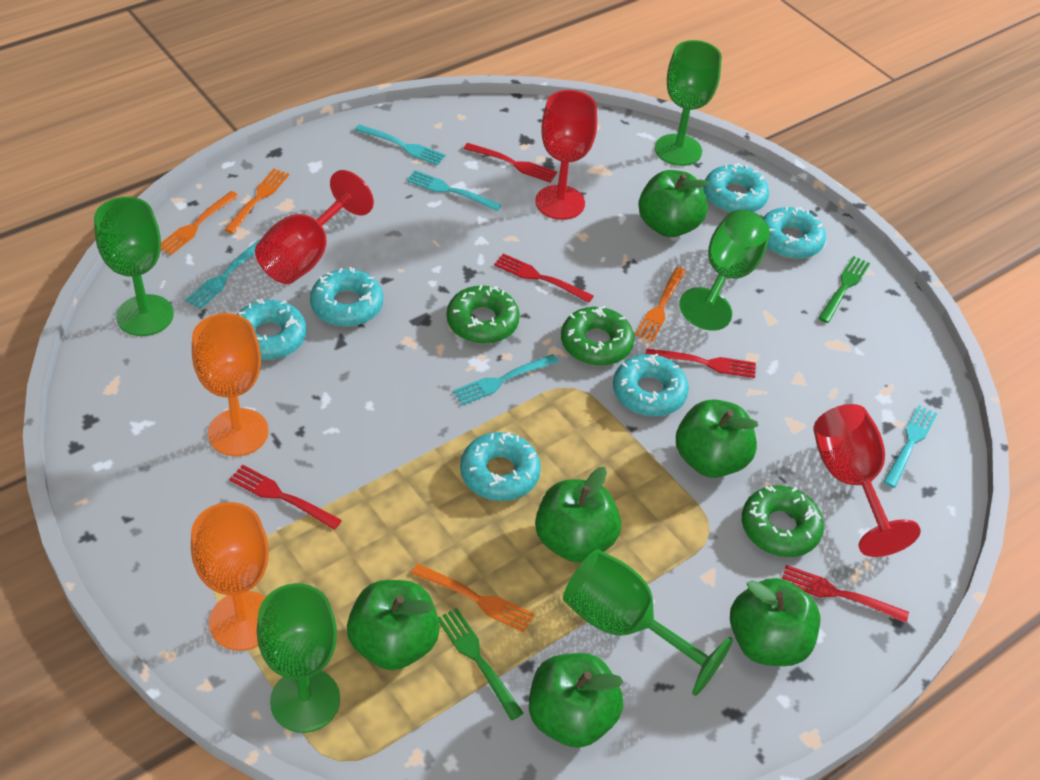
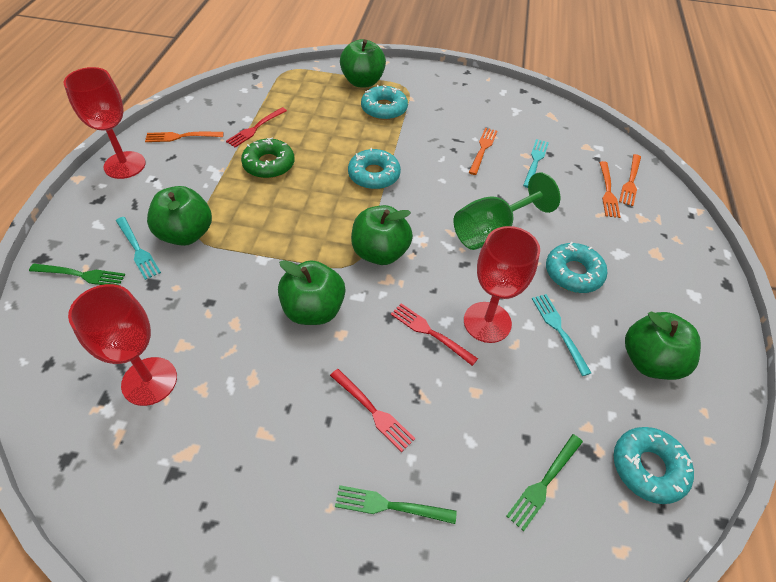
green apple: 6 -> 5
green donut: 3 -> 1
green fork: 2 -> 3
green goblet: 5 -> 1
orange goblet: 2 -> 0
red fork: 5 -> 3
turquoise donut: 6 -> 4
turquoise fork: 5 -> 3

